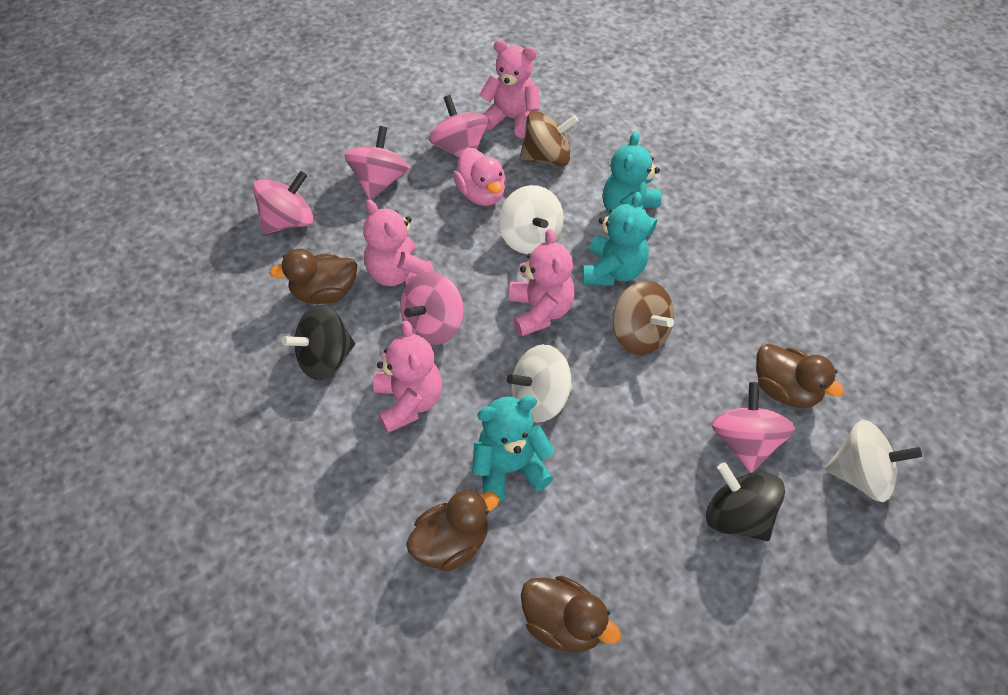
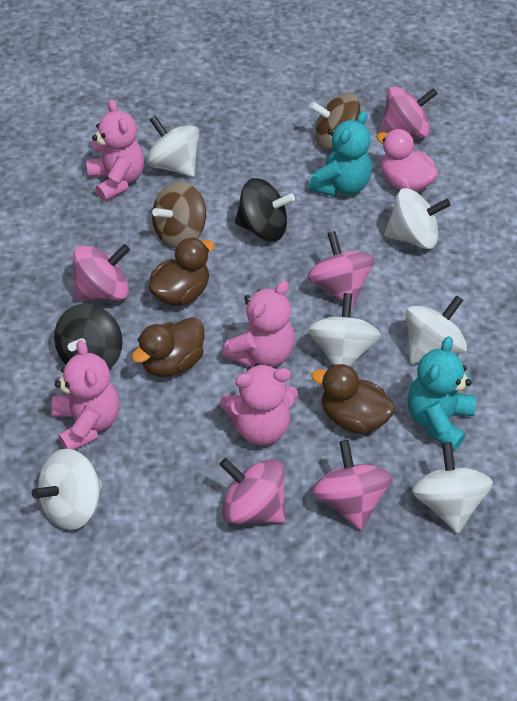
brown duck: 4 -> 3
turquoise teddy bear: 3 -> 2
white spinning top: 3 -> 6

